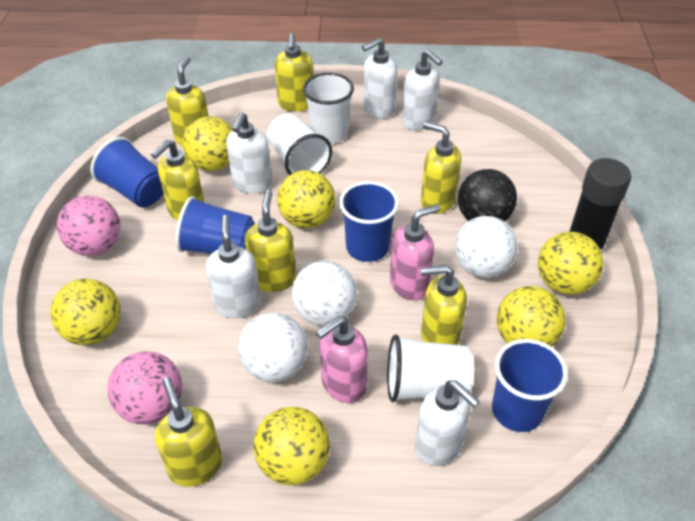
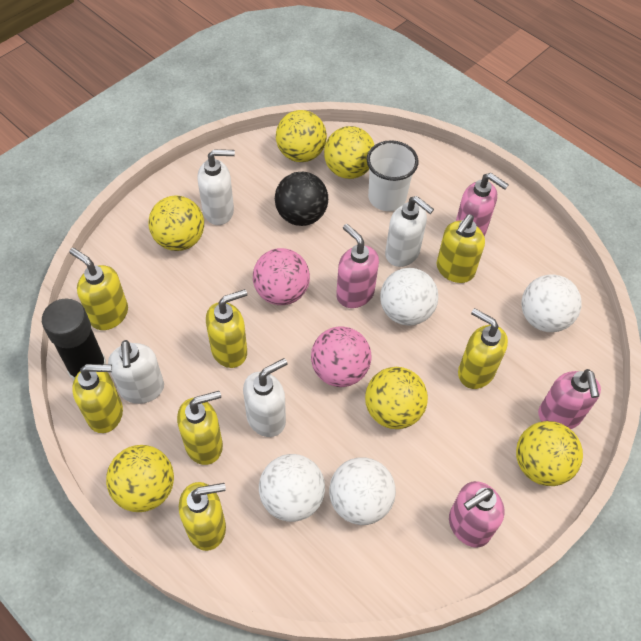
blue cup: 4 -> 0
pink soap dispenser: 2 -> 4
white ball: 3 -> 4
white cup: 3 -> 1
white soap dispenser: 5 -> 4

